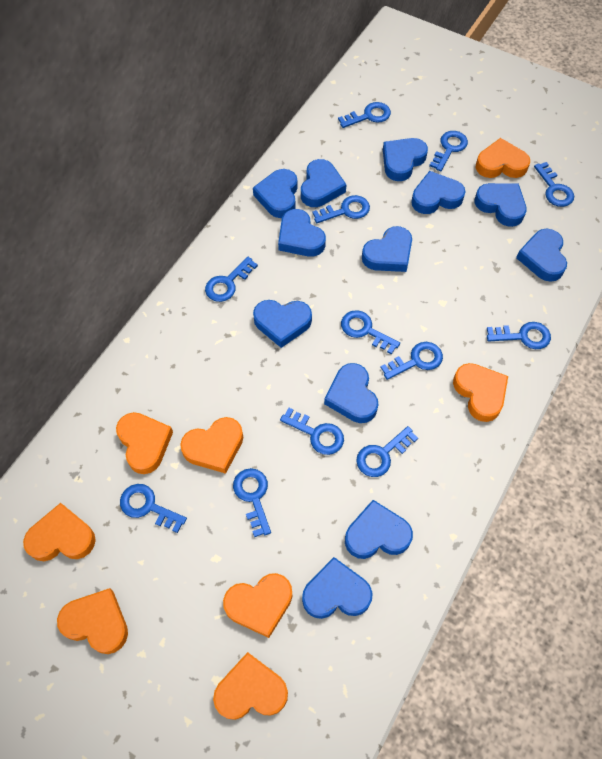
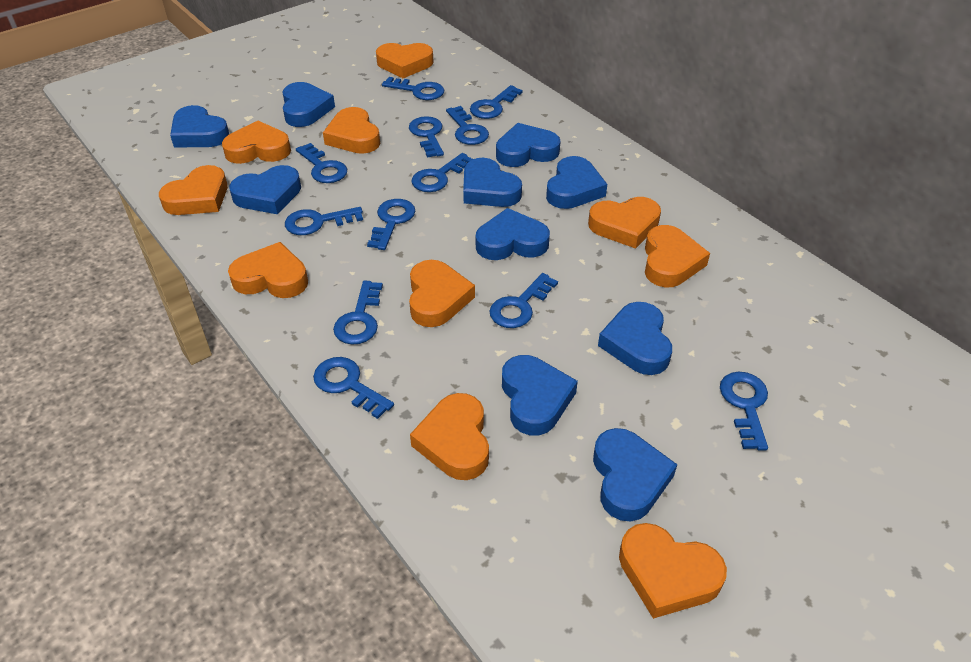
blue heart: 12 -> 10
orange heart: 8 -> 10

